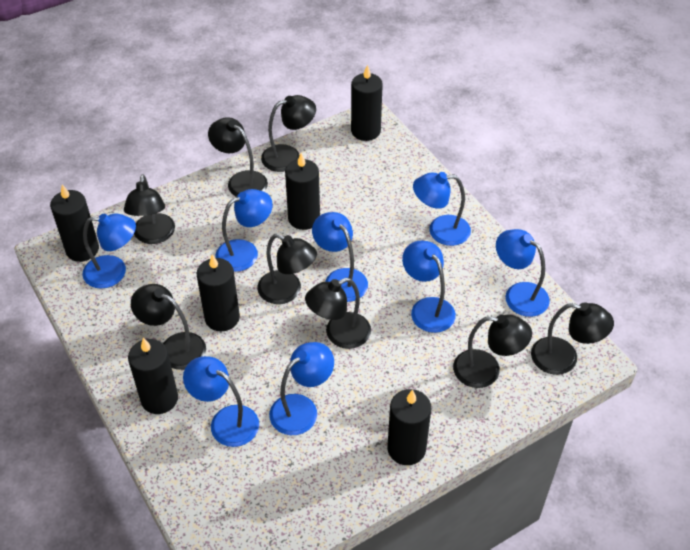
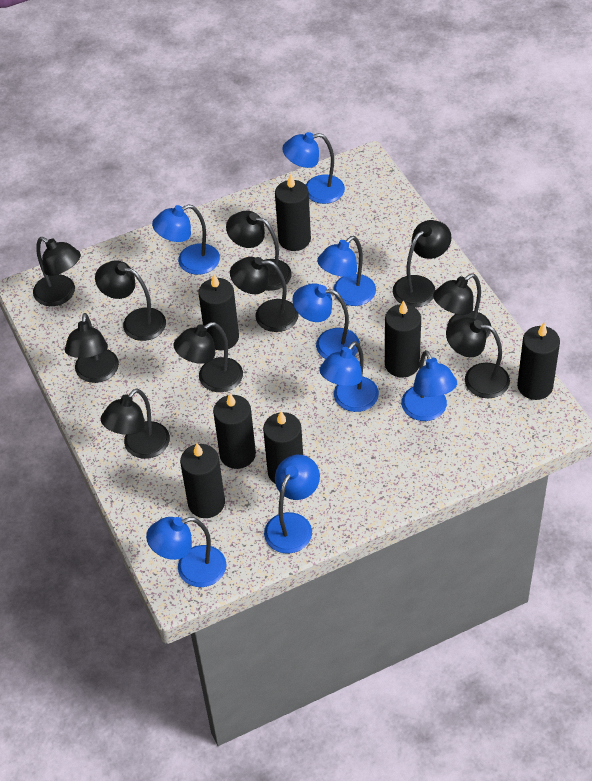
black candle: 6 -> 7
black lamp: 8 -> 10

